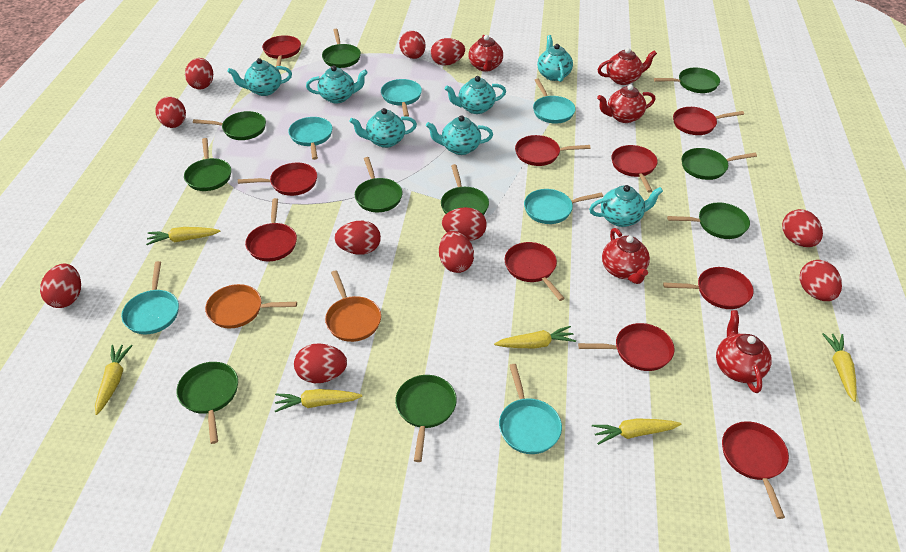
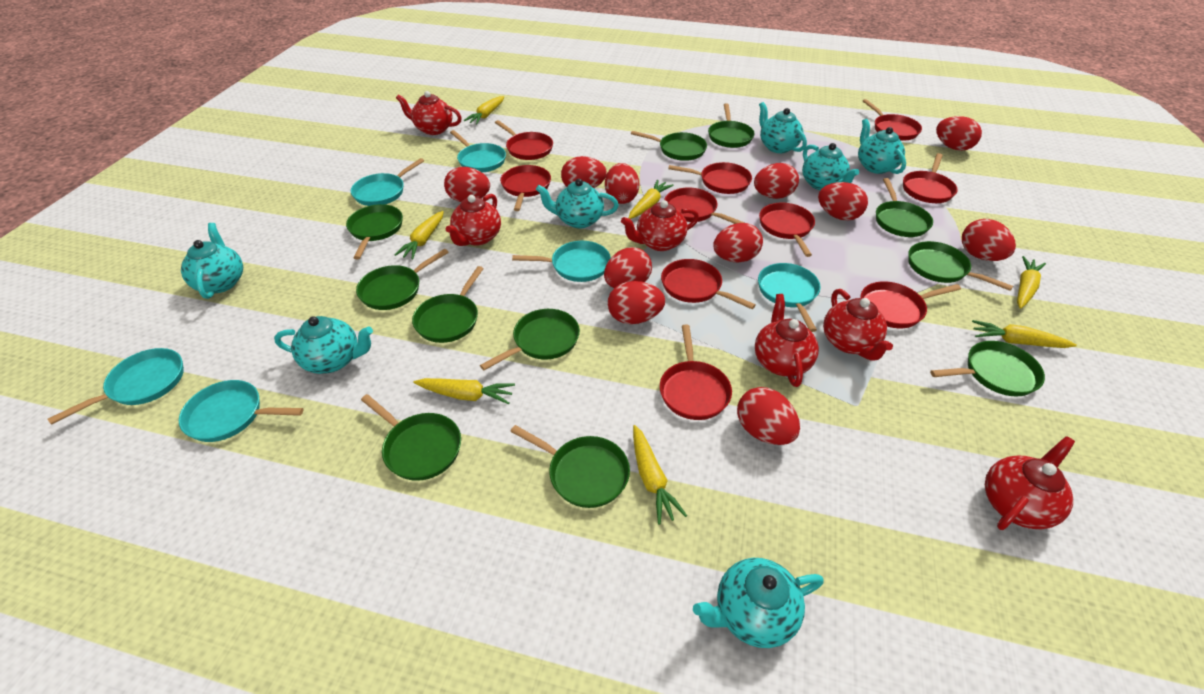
green pan: 10 -> 11
orange pan: 2 -> 0
red teapot: 5 -> 6
yellow carrot: 6 -> 7

